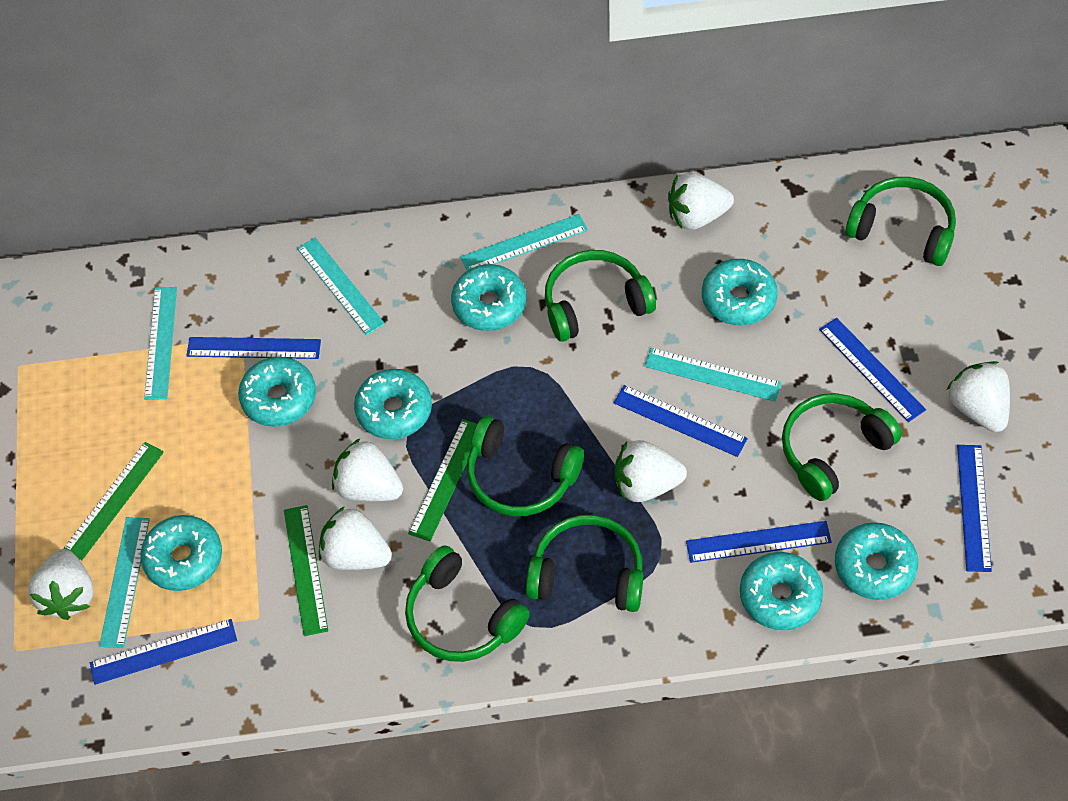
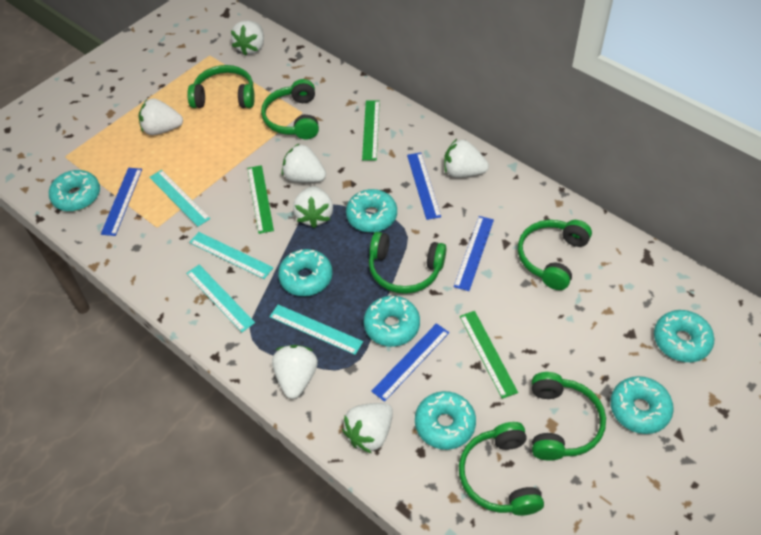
blue ruler: 6 -> 4
turquoise ruler: 5 -> 4
white strawberry: 6 -> 7

